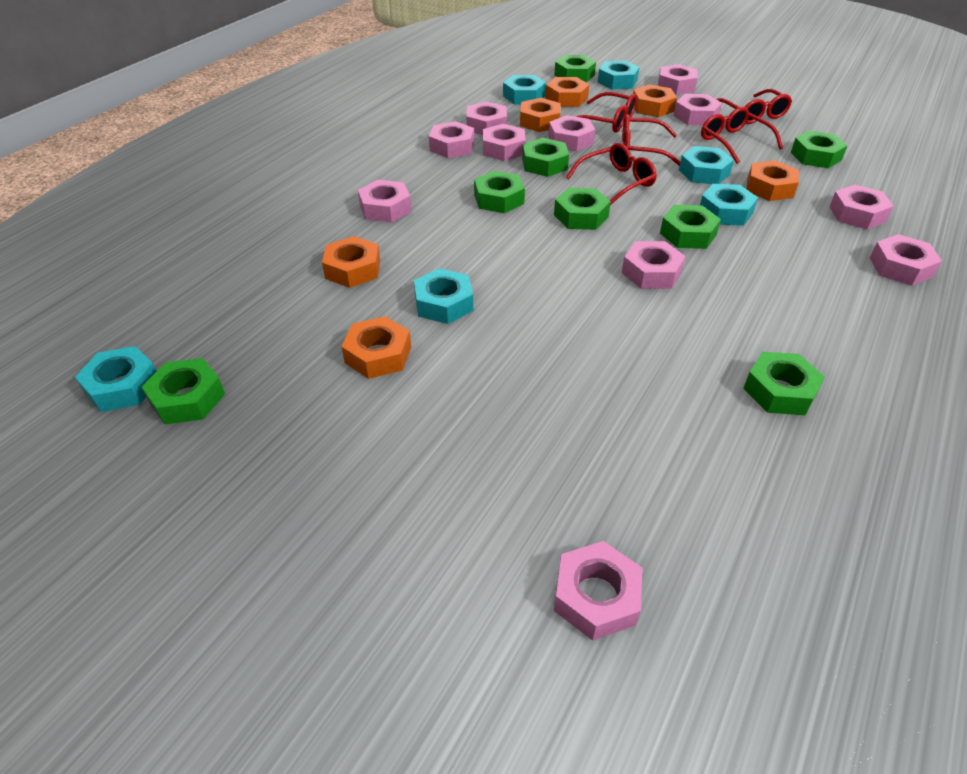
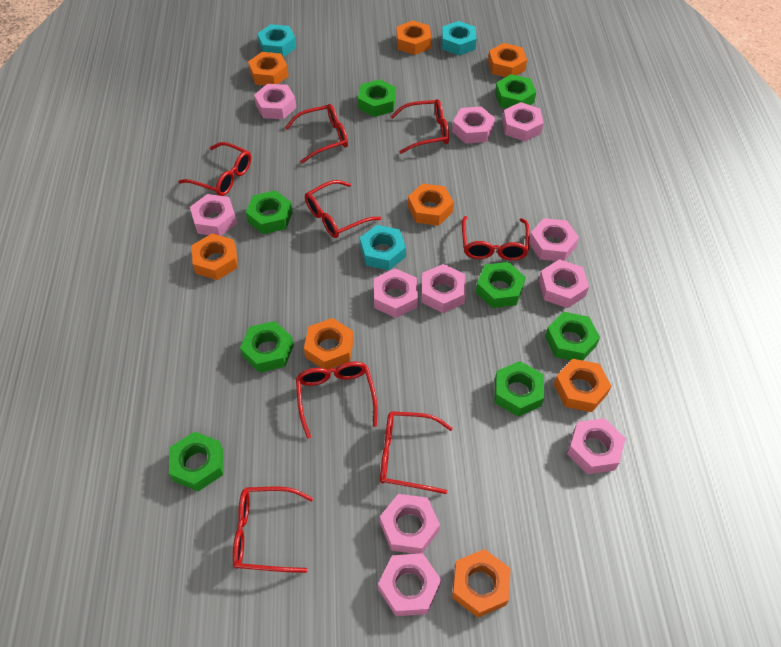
orange nut: 6 -> 8
red glasses: 5 -> 8
turquoise nut: 6 -> 3

